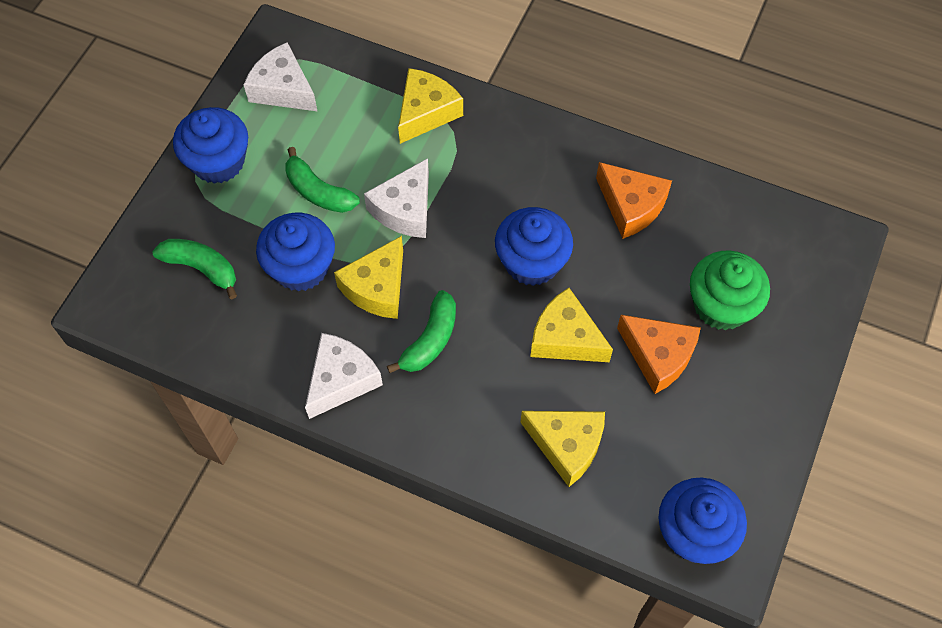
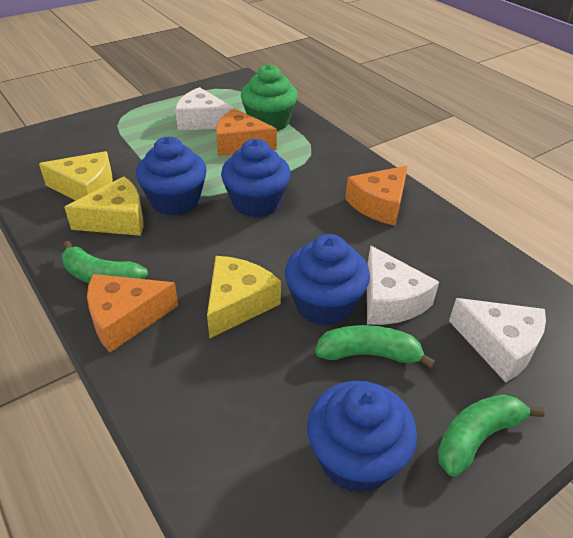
orange cheese: 2 -> 3
yellow cheese: 4 -> 3

